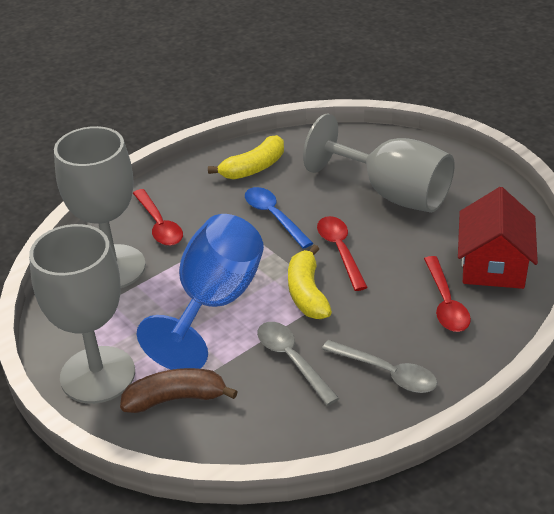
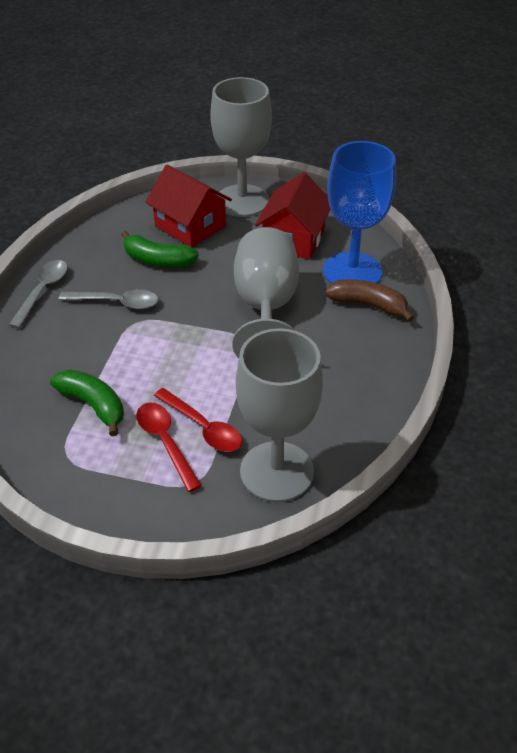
blue spoon: 1 -> 0
green banana: 0 -> 2
red house: 1 -> 2
red spoon: 3 -> 2
yellow banana: 2 -> 0

